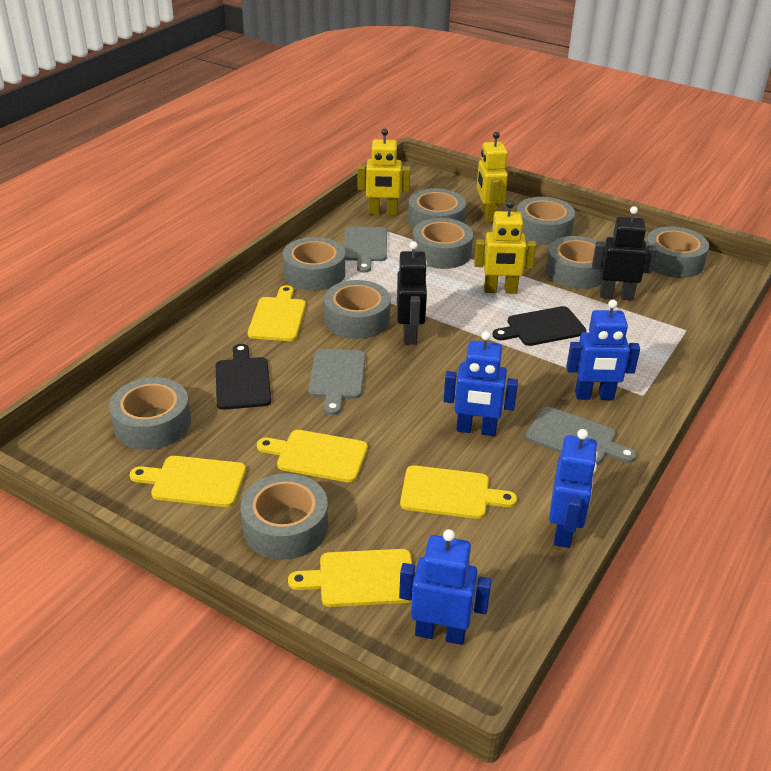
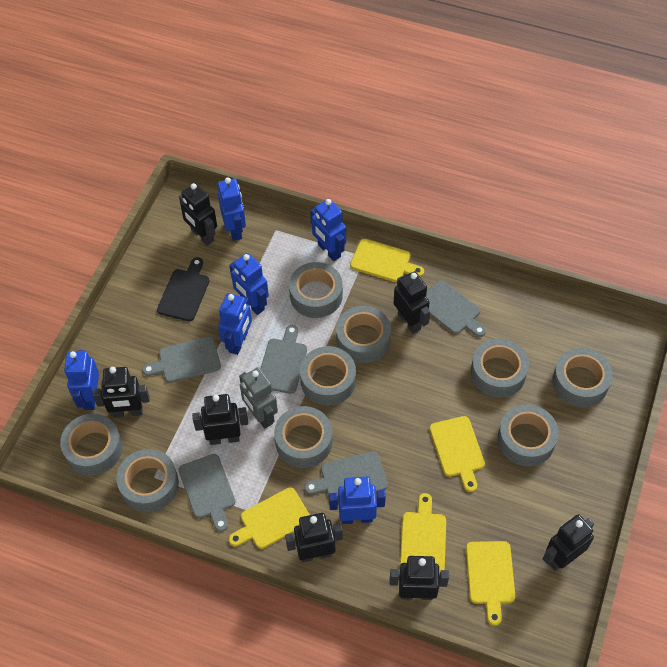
black cutting board: 2 -> 1
black robot: 2 -> 7
blue robot: 4 -> 6
grey cutting board: 3 -> 5
grey robot: 0 -> 1
yellow robot: 3 -> 0

